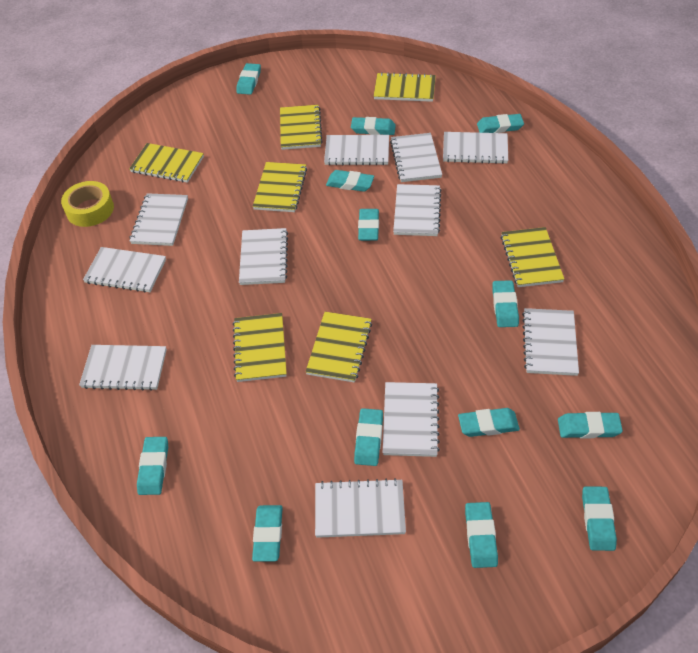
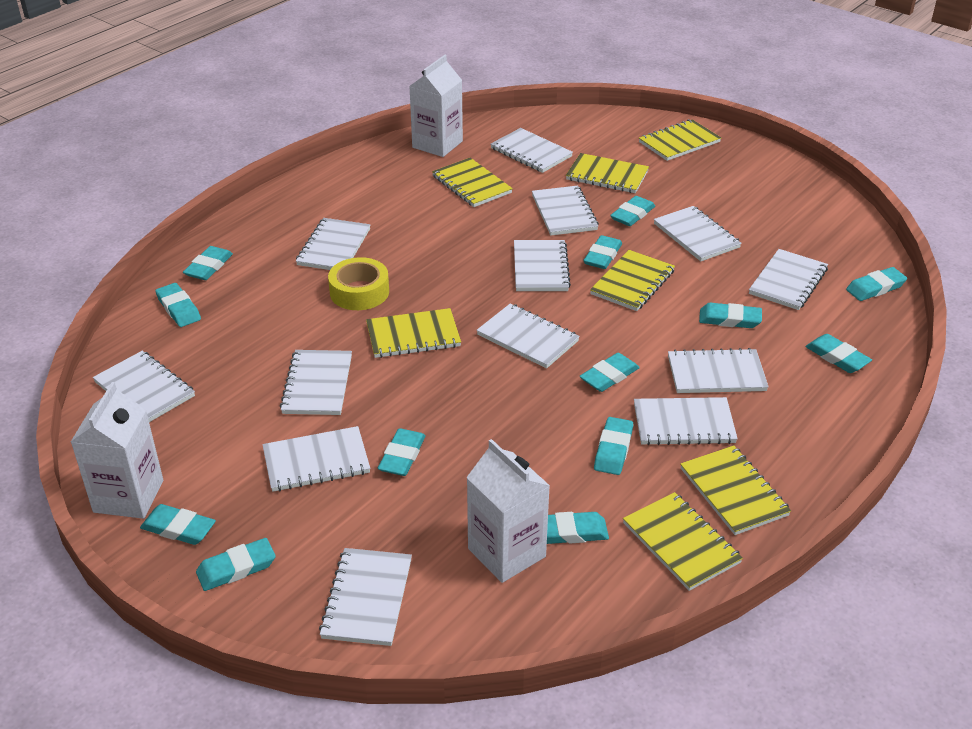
white carton: 0 -> 3
white notebook: 11 -> 13

